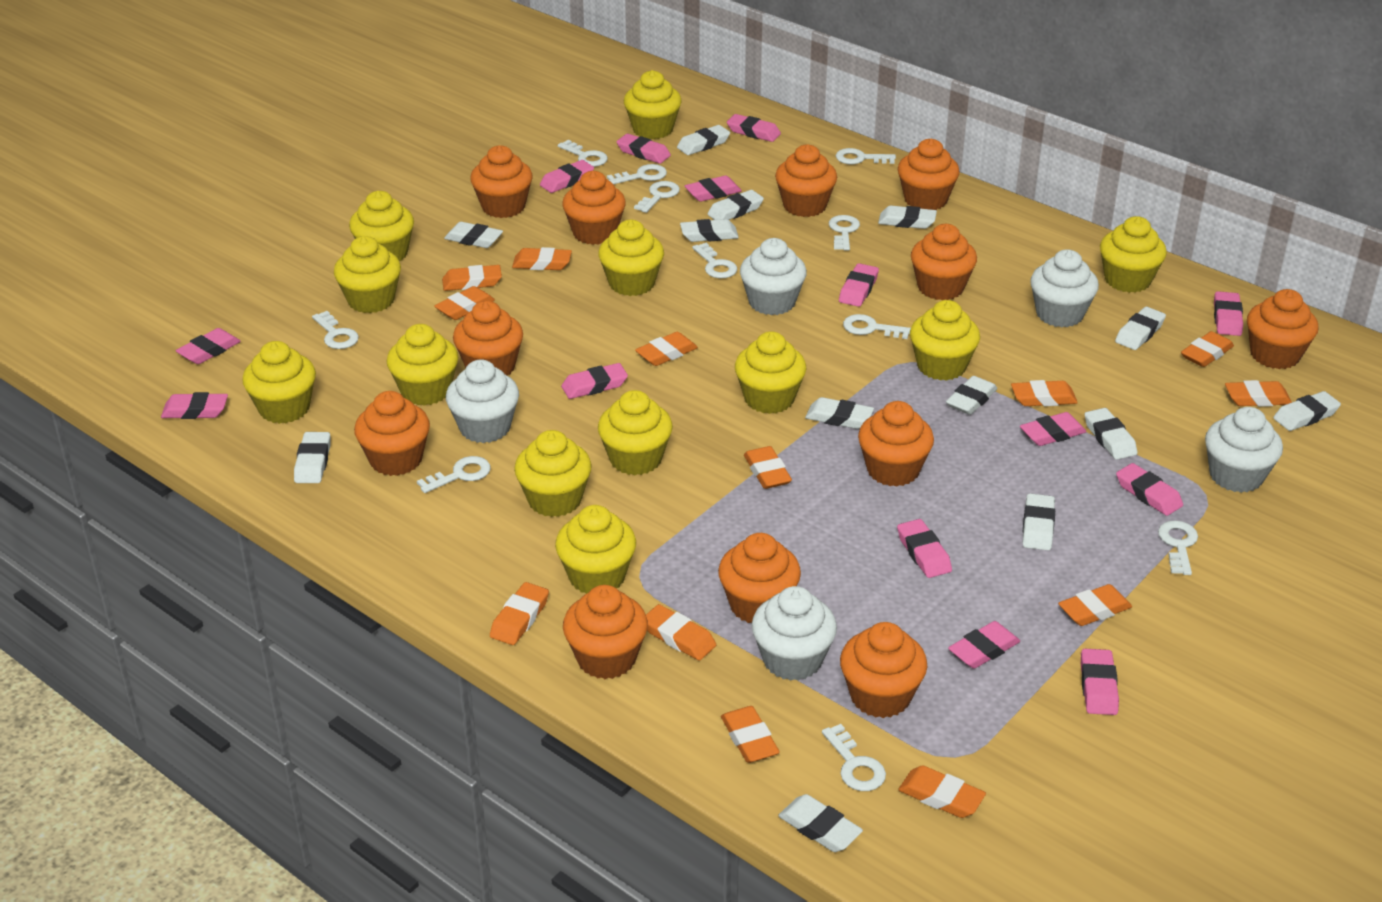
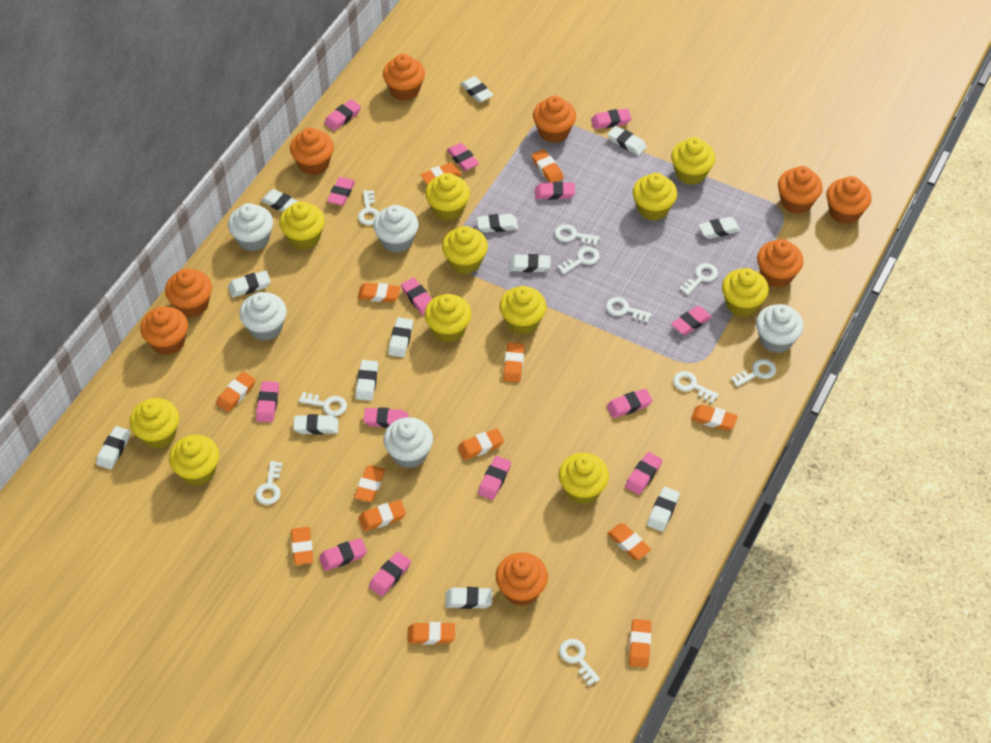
orange cupcake: 12 -> 9
white key: 11 -> 10
yellow cupcake: 12 -> 11

